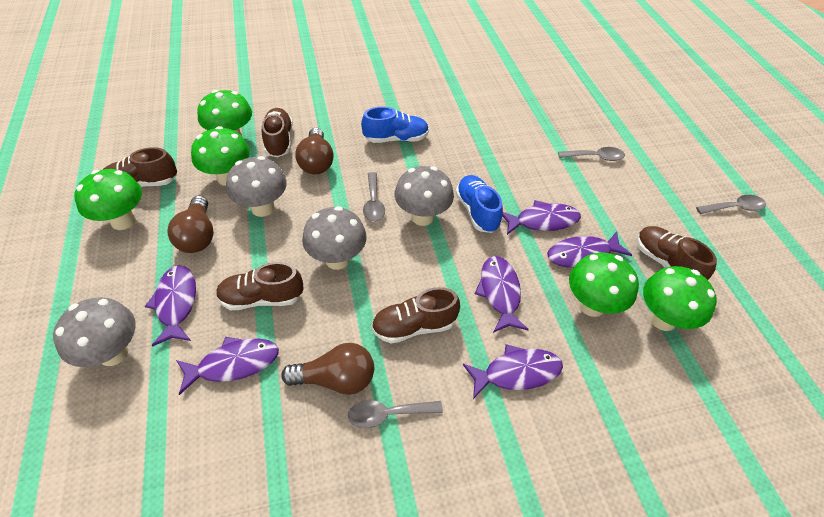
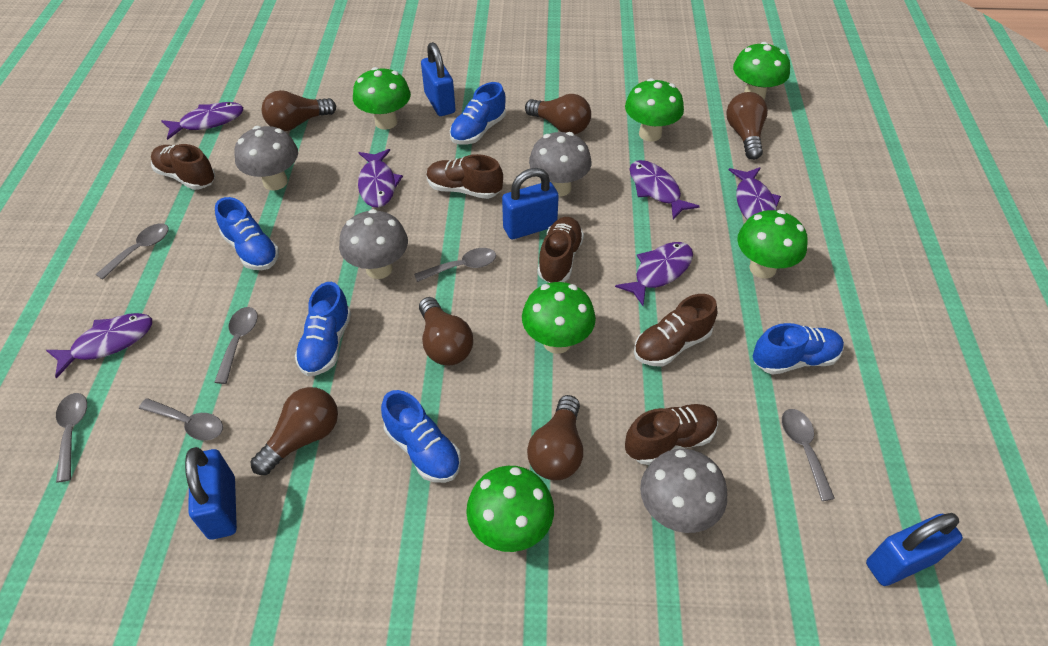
blue padlock: 0 -> 4
blue shoe: 2 -> 5
brown light bulb: 3 -> 6
green mushroom: 5 -> 6
grey spoon: 4 -> 6

